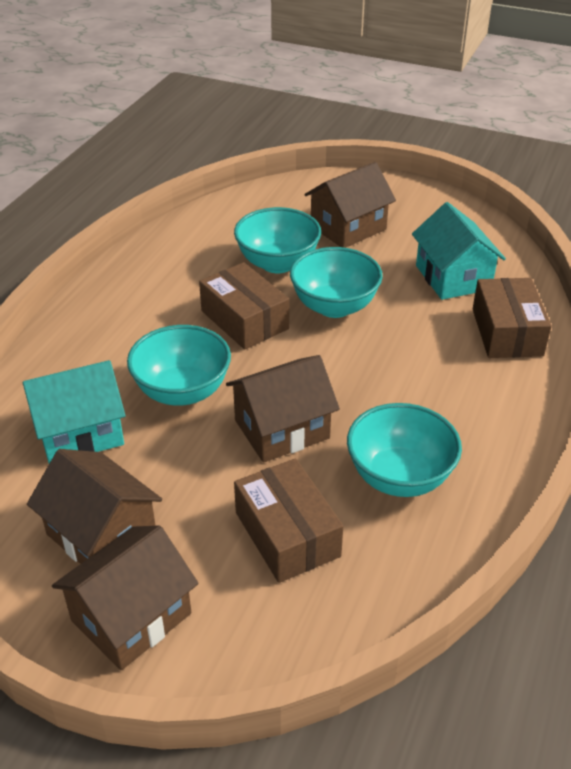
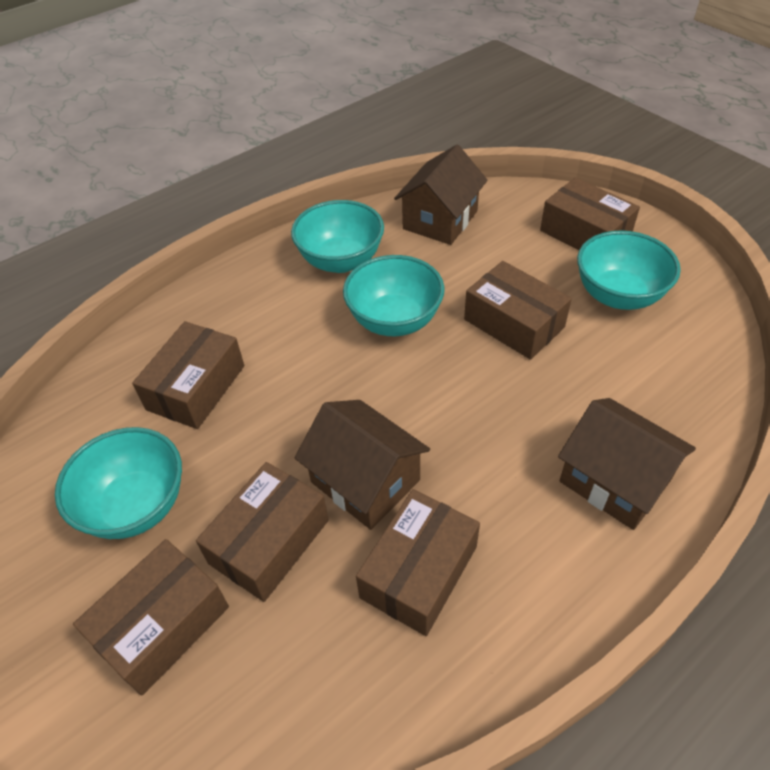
brown box: 3 -> 6
brown house: 4 -> 3
turquoise house: 2 -> 0

